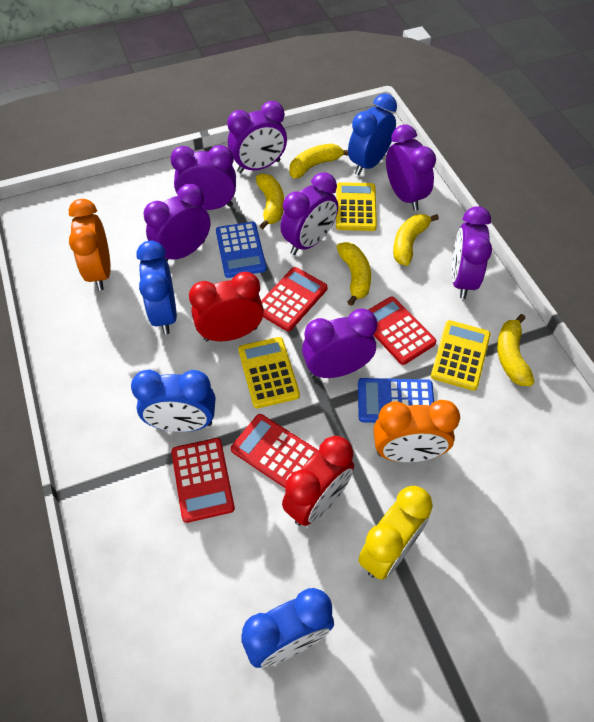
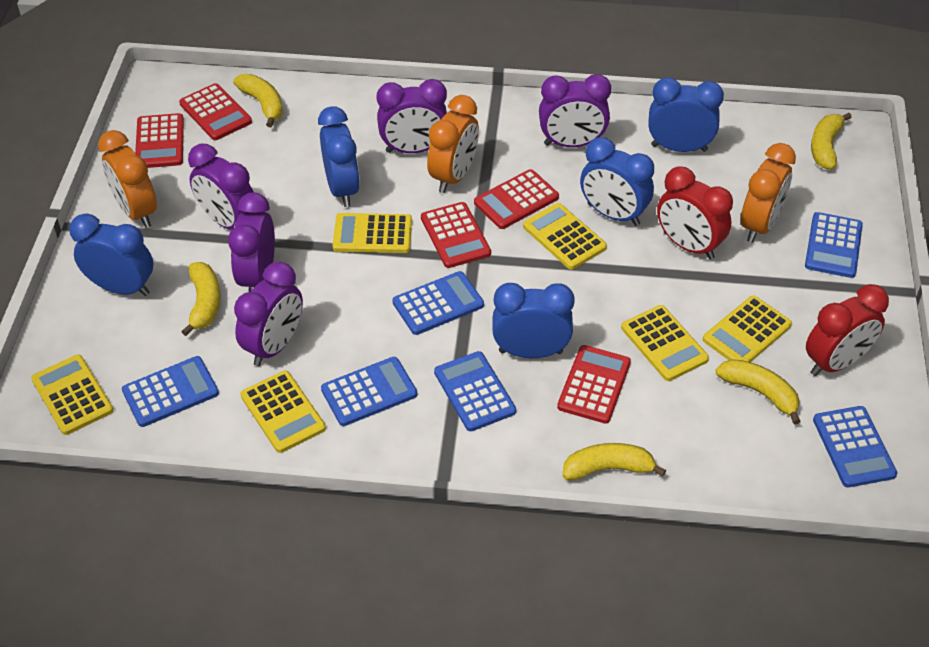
blue calculator: 2 -> 6
blue clock: 4 -> 5
orange clock: 2 -> 3
purple clock: 7 -> 5
red calculator: 4 -> 5
yellow calculator: 3 -> 6
yellow clock: 1 -> 0

